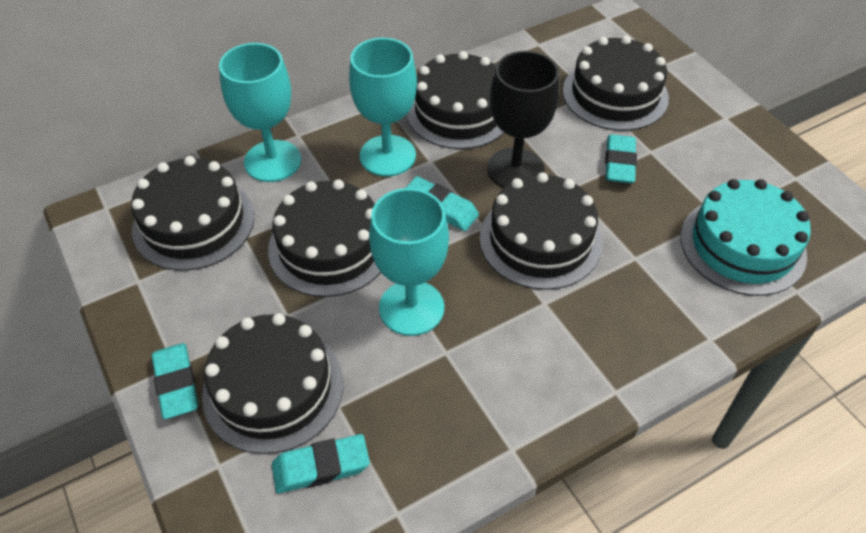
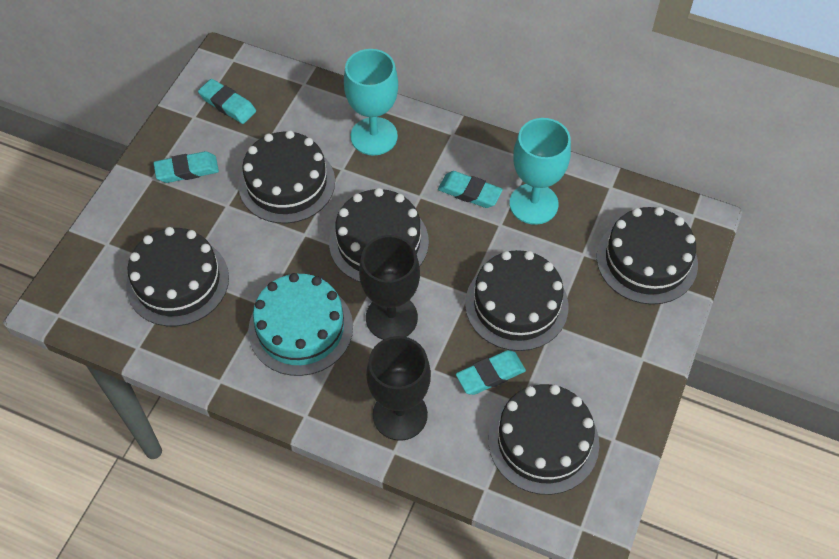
black goblet: 1 -> 2
turquoise goblet: 3 -> 2

